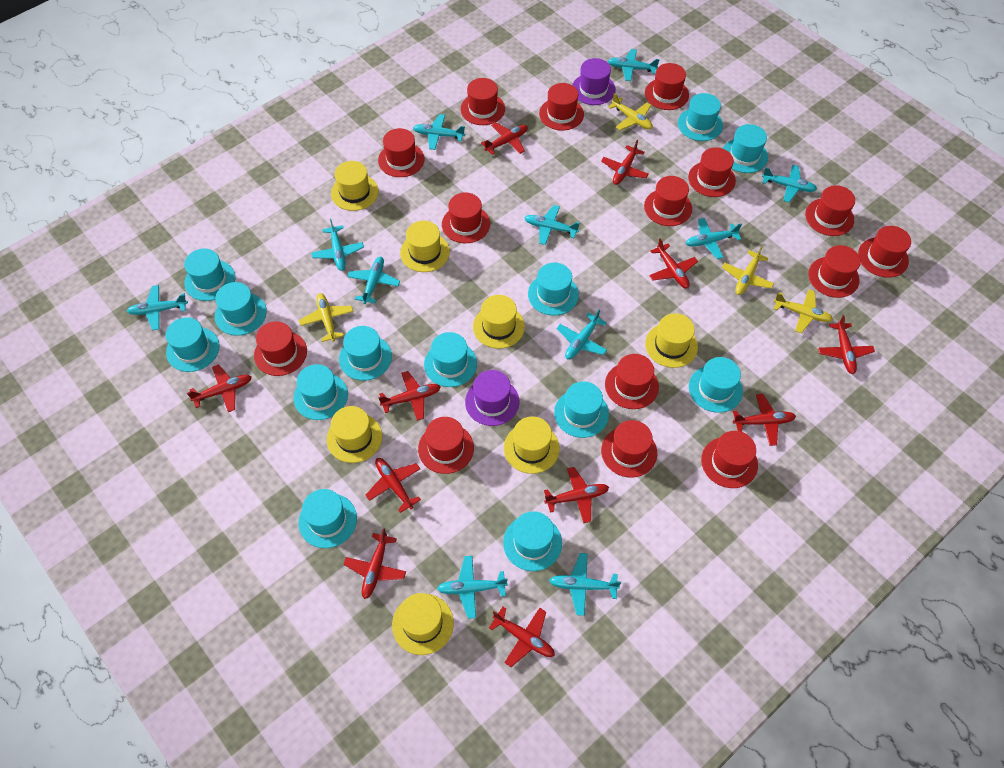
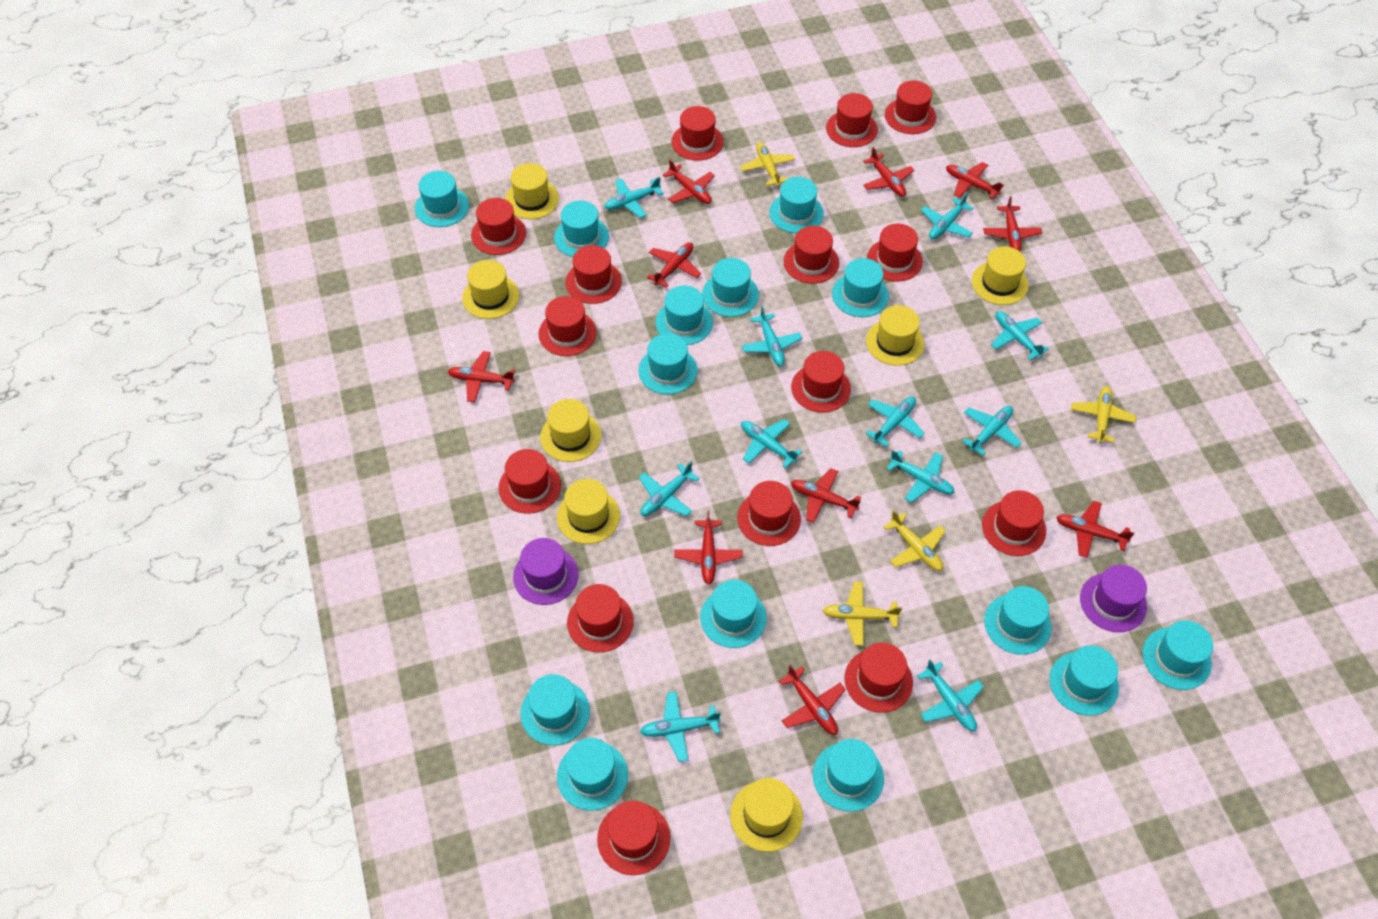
red plane: 11 -> 10
turquoise hat: 13 -> 14

